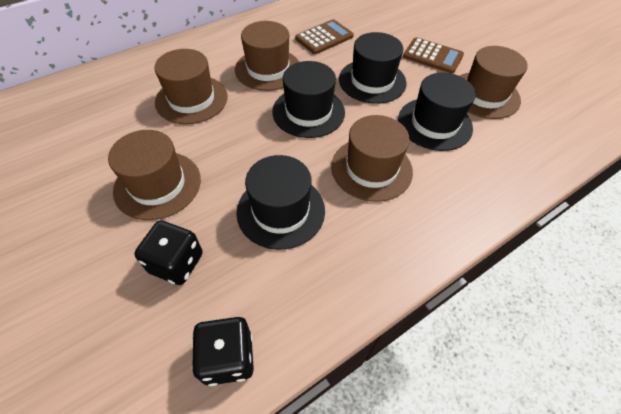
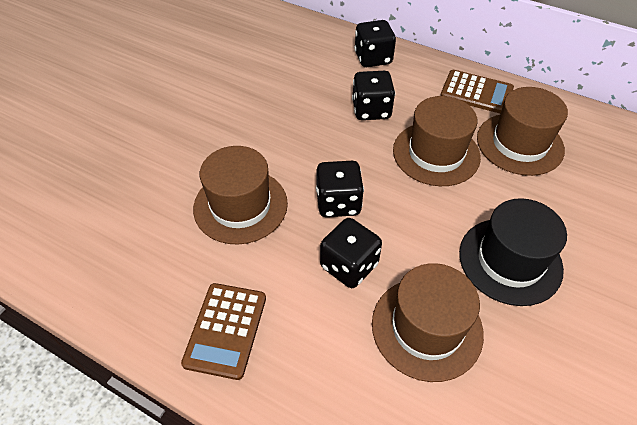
black dice: 2 -> 4
black hat: 4 -> 1
brown hat: 5 -> 4

